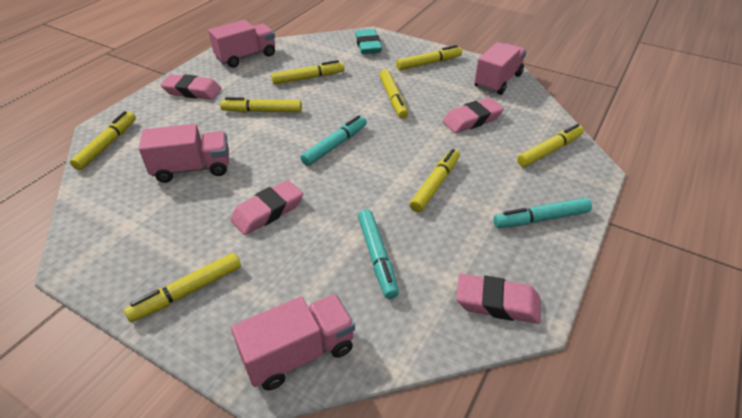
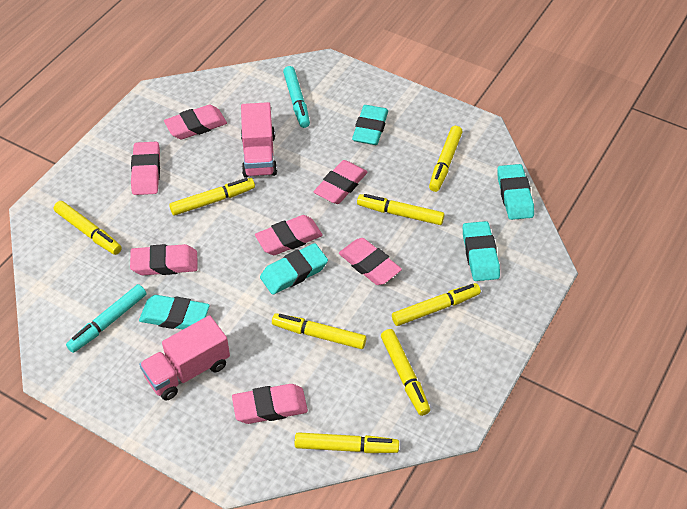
pink eraser: 4 -> 7
pink truck: 4 -> 2
turquoise eraser: 1 -> 5
turquoise marker: 3 -> 2

